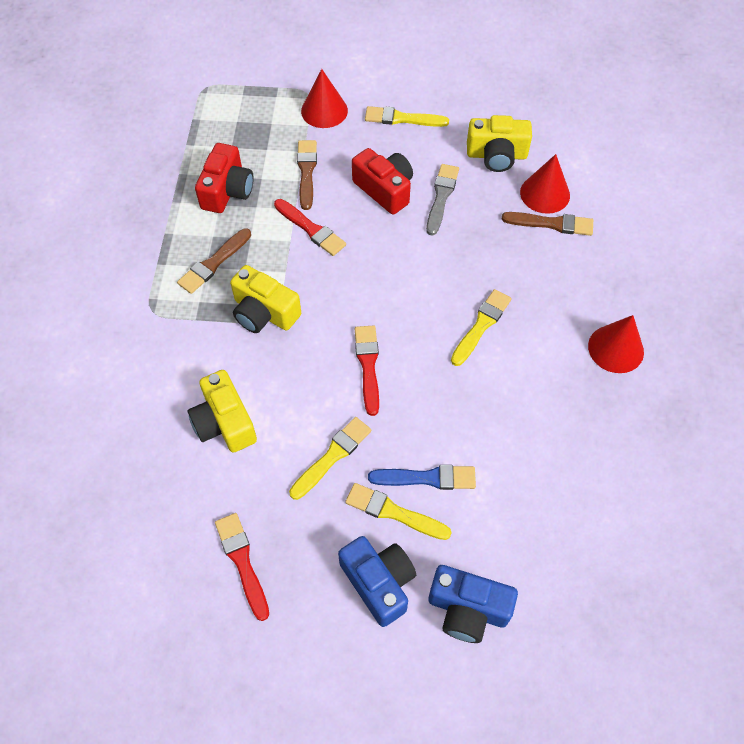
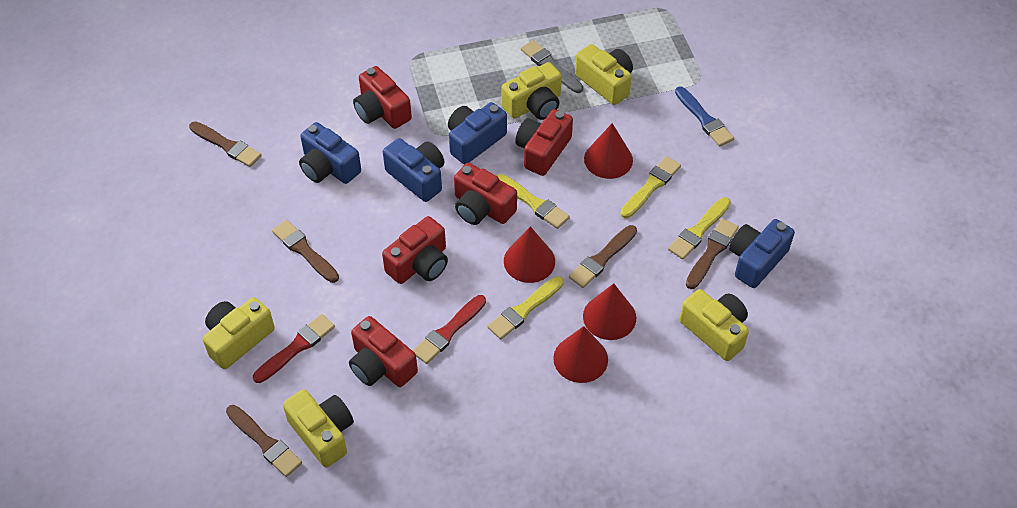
blue camera: 2 -> 4
brown brush: 3 -> 5
red brush: 3 -> 2
red camera: 2 -> 5
red cone: 3 -> 4
yellow camera: 3 -> 5

